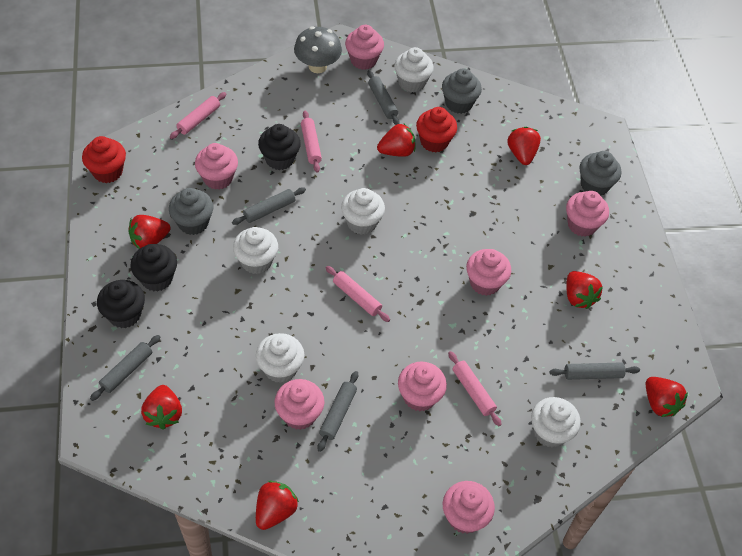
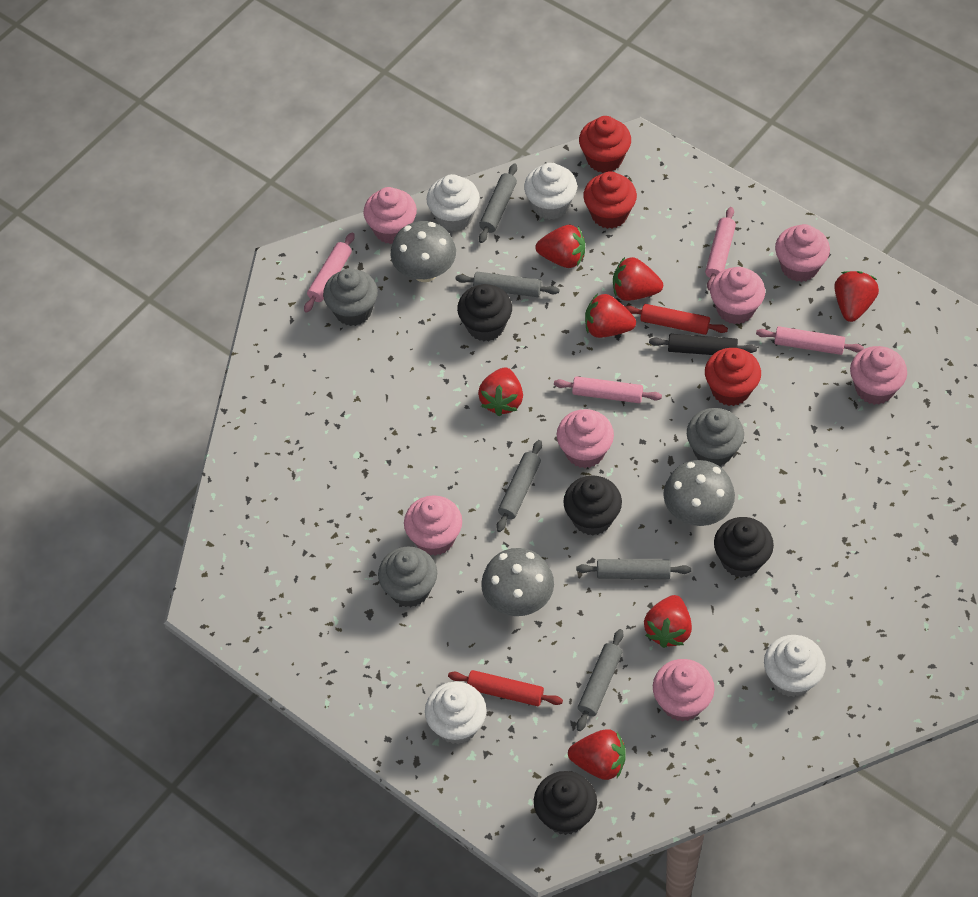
black cupcake: 3 -> 4
black rolling pin: 0 -> 1
grey mushroom: 1 -> 3
red cupcake: 2 -> 3
red rolling pin: 0 -> 2
white cupcake: 5 -> 4

